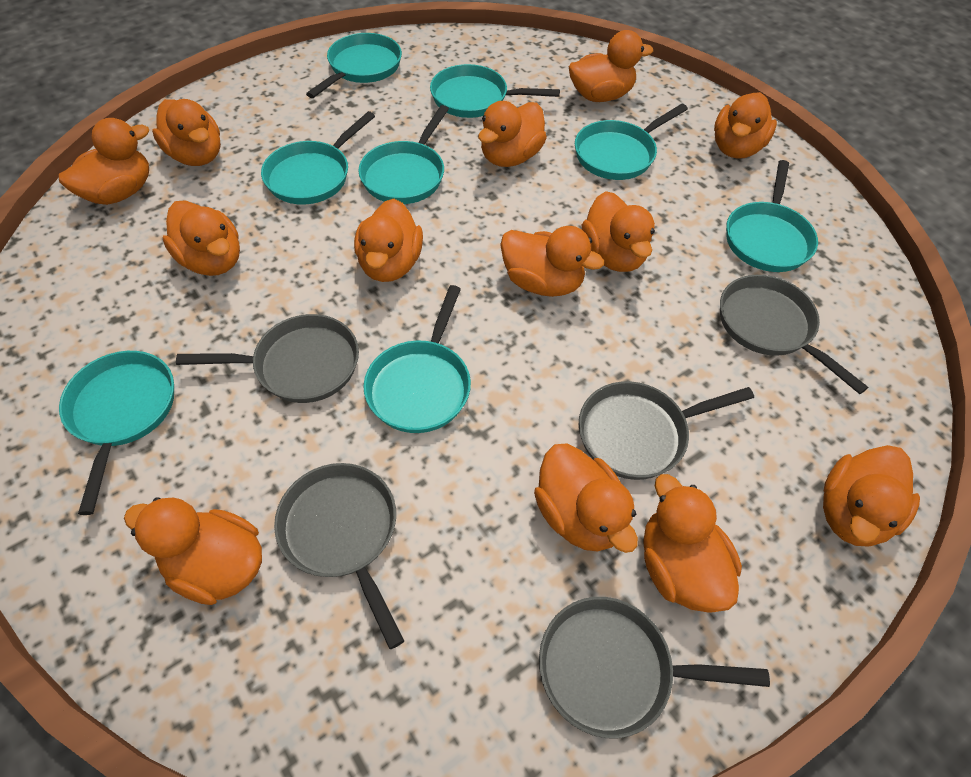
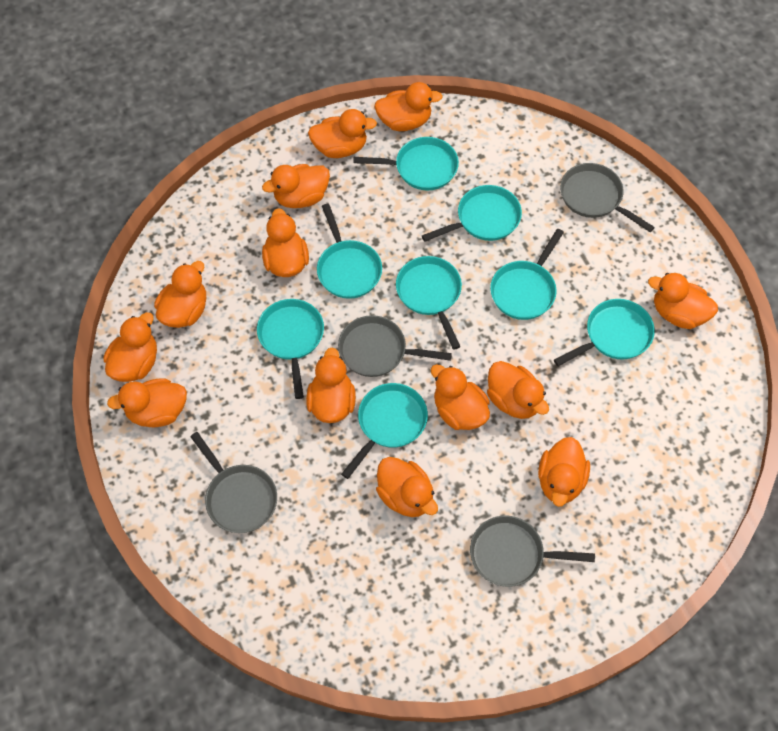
grey pan: 5 -> 4

